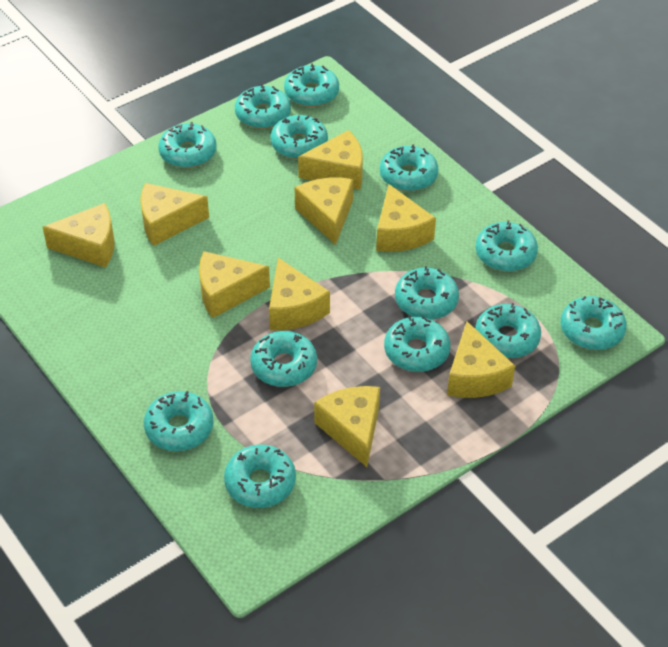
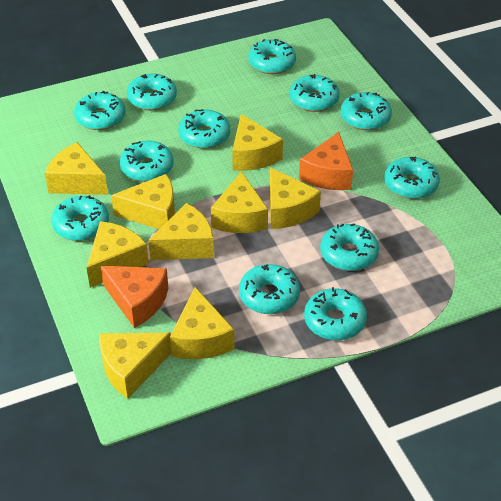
orange cheese: 0 -> 2
turquoise donut: 13 -> 12

